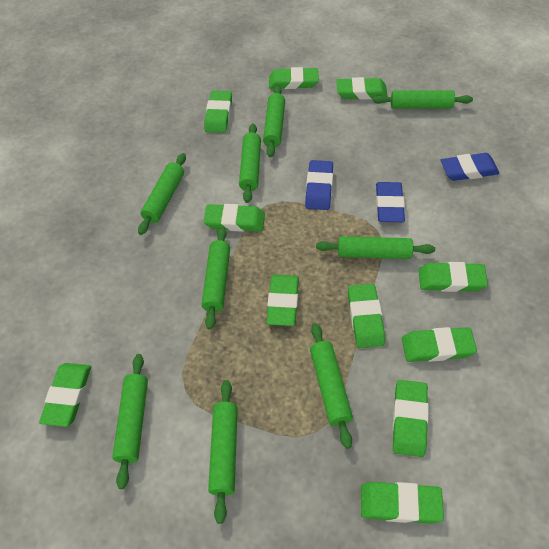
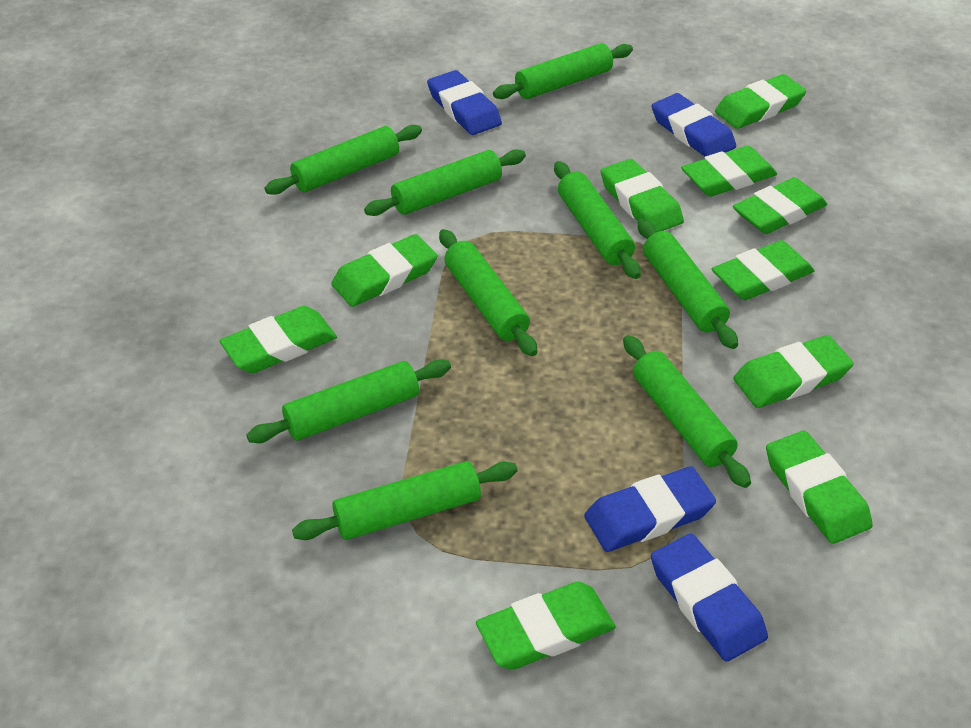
blue eraser: 3 -> 4
green eraser: 11 -> 10

